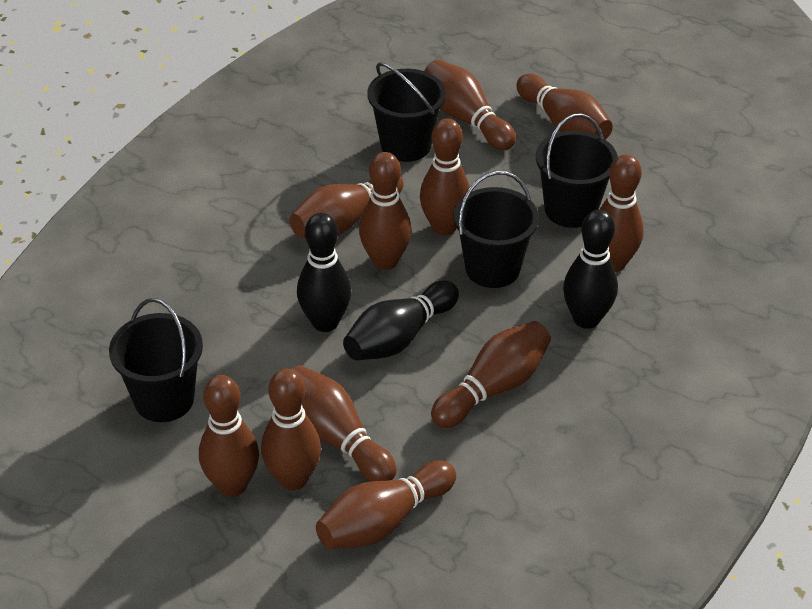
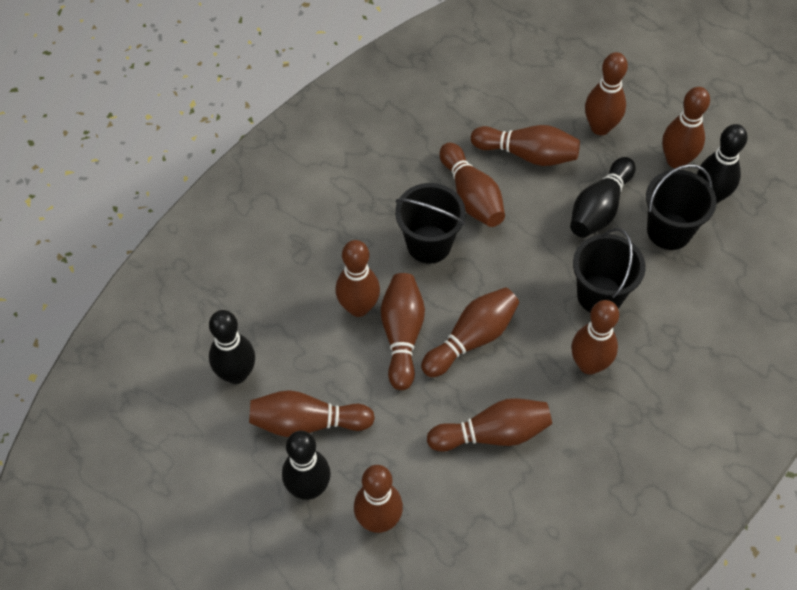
black bowling pin: 3 -> 4
black bucket: 4 -> 3

